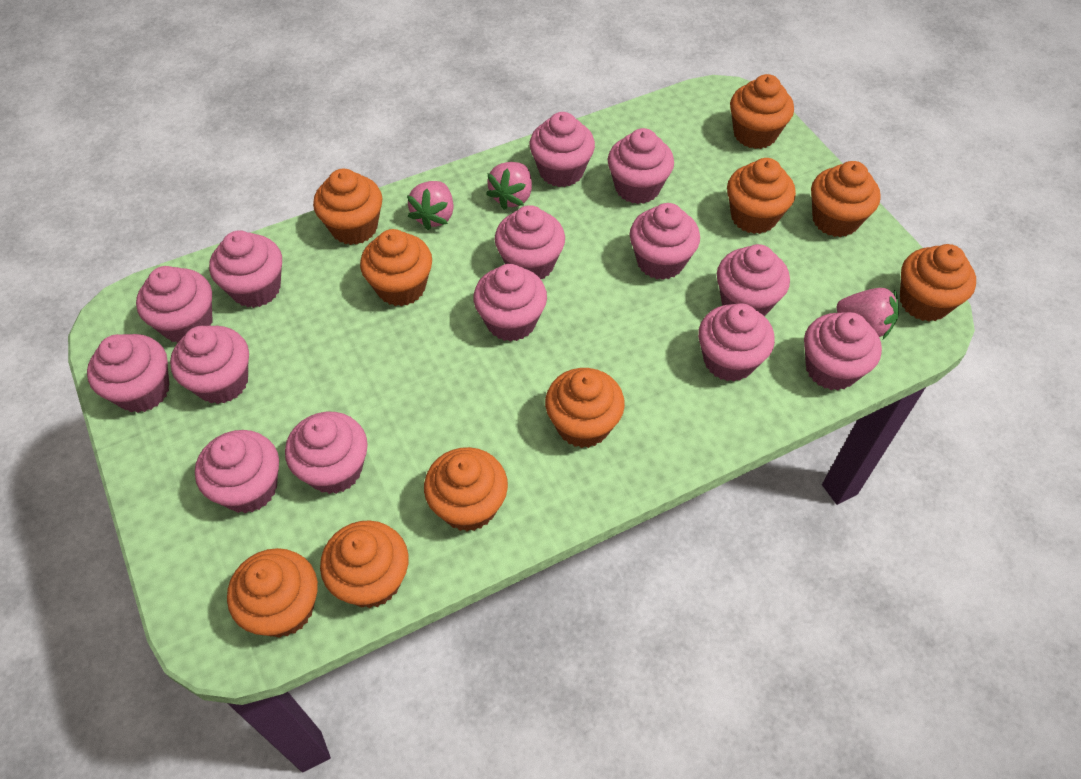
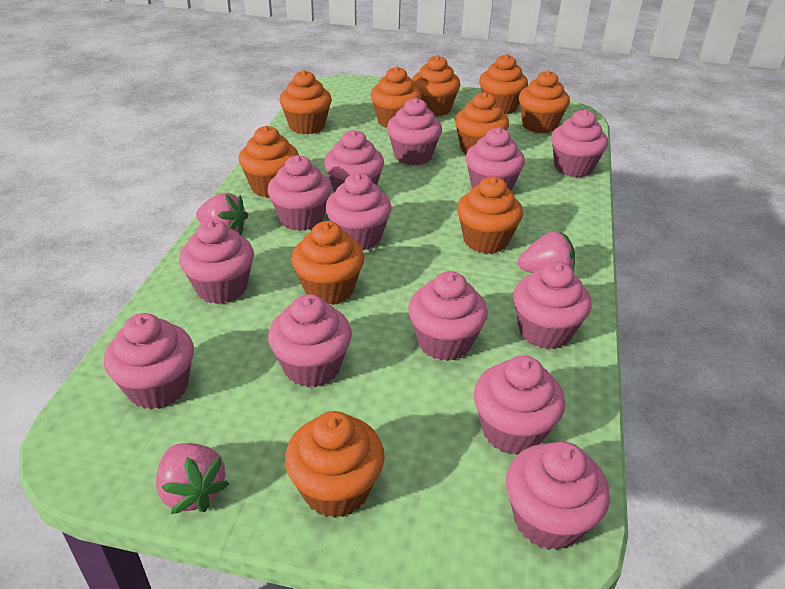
pink cupcake: 14 -> 13

